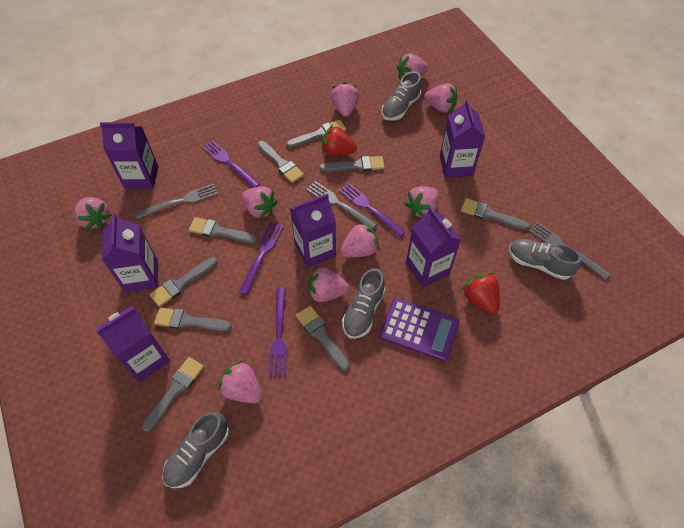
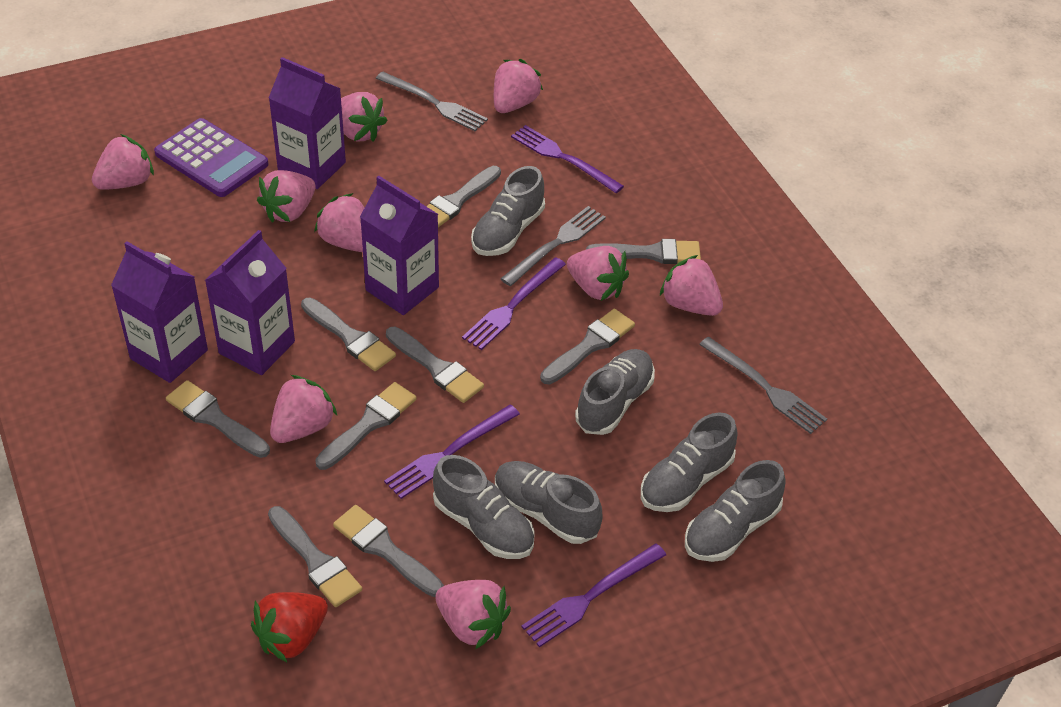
grey shoe: 4 -> 6
purple carton: 6 -> 4
red strawberry: 2 -> 1

